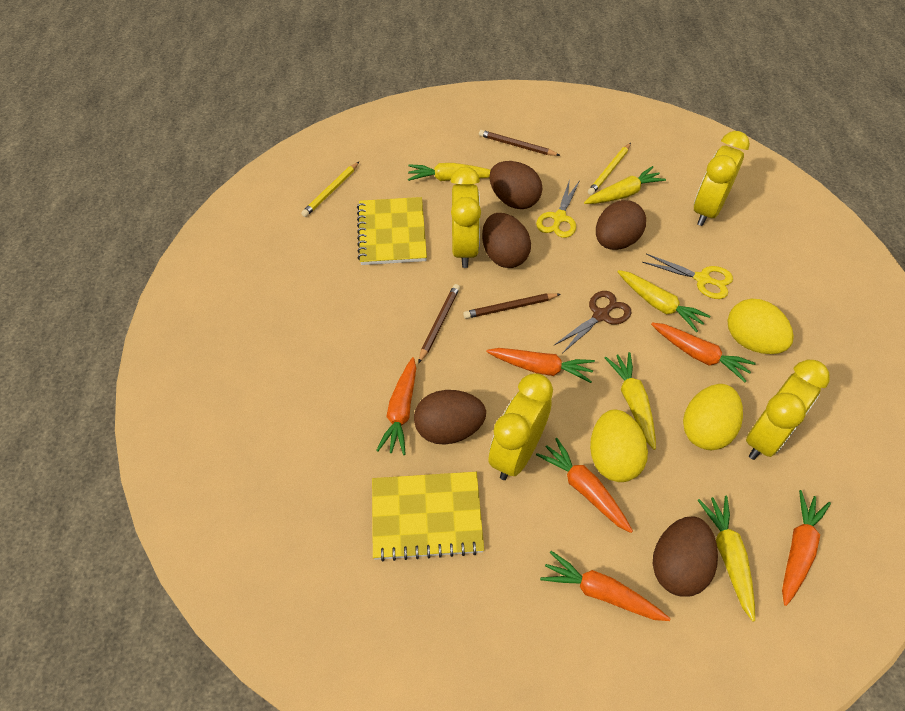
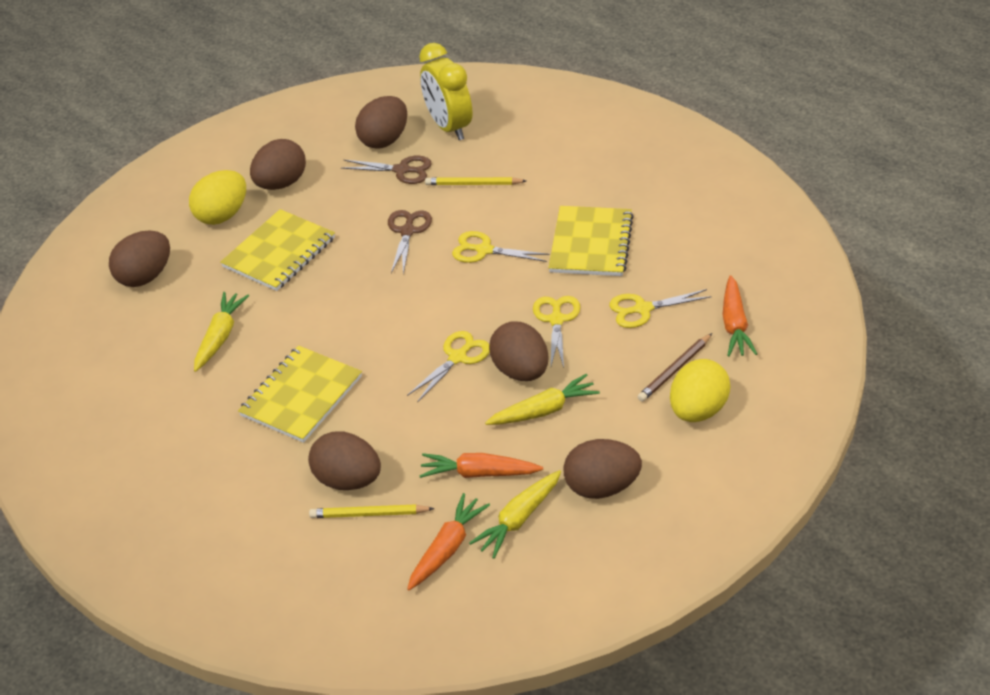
brown egg: 5 -> 6
brown pencil: 3 -> 1
brown scissors: 1 -> 2
orange carrot: 6 -> 3
yellow carrot: 5 -> 3
yellow clock: 4 -> 1
yellow egg: 3 -> 2
yellow notebook: 2 -> 3
yellow scissors: 2 -> 4

